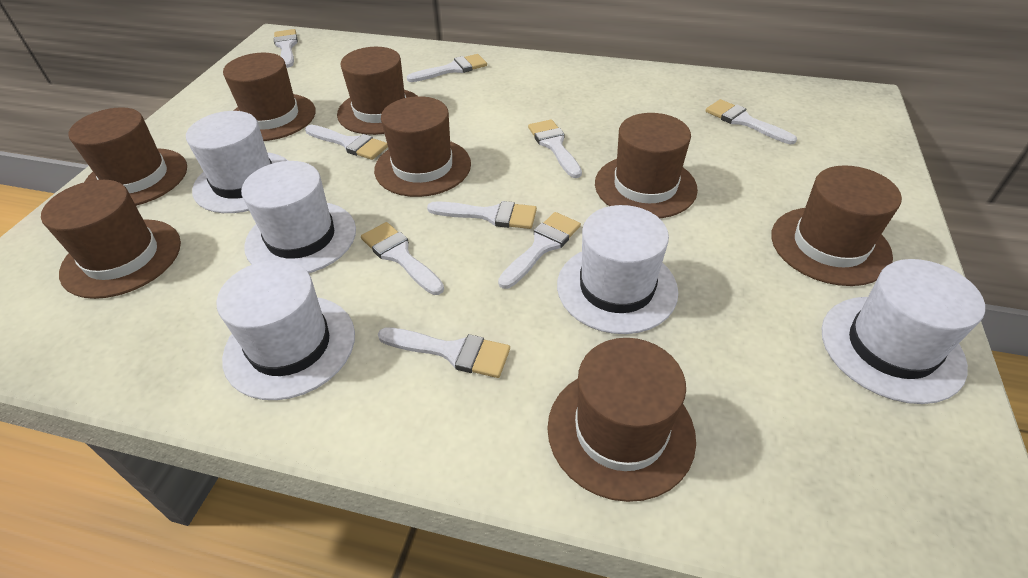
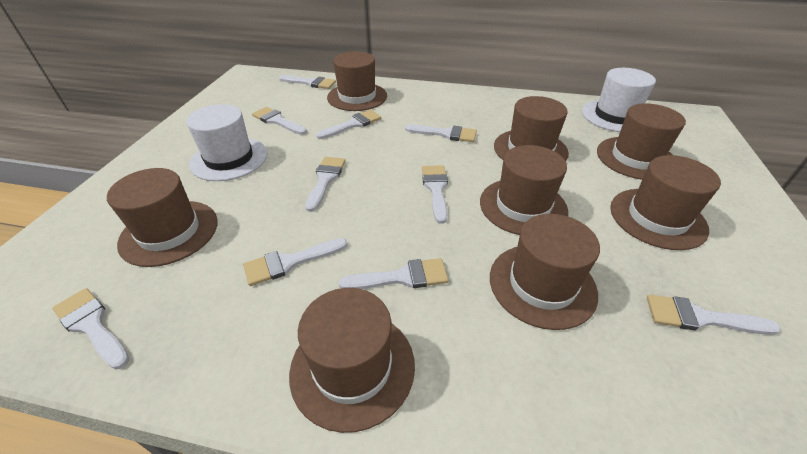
white brush: 9 -> 10
white hat: 5 -> 2

